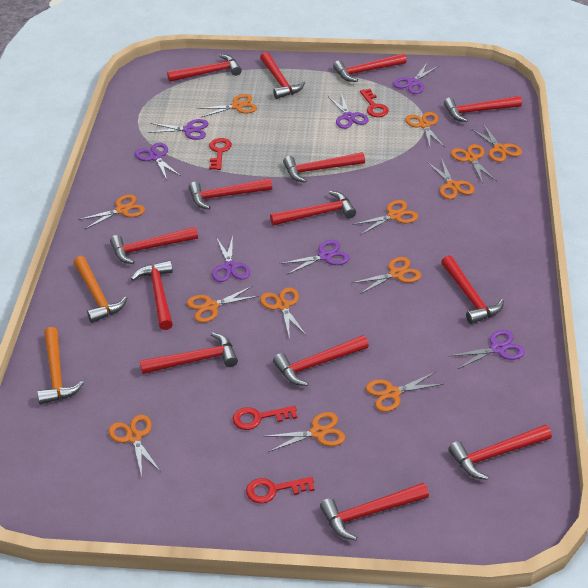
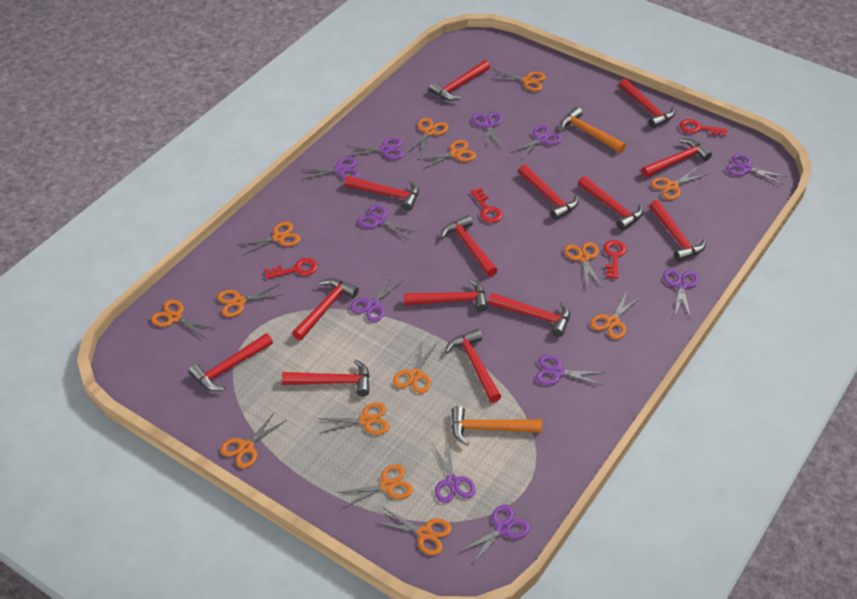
orange scissors: 13 -> 14
purple scissors: 7 -> 11

